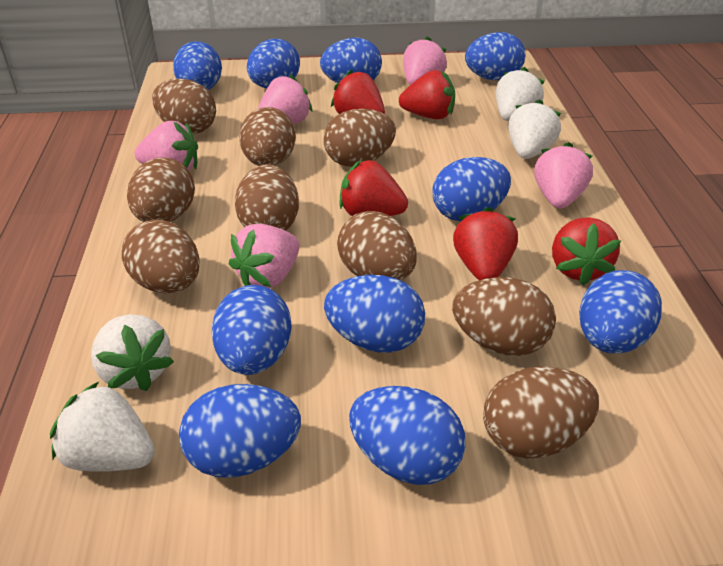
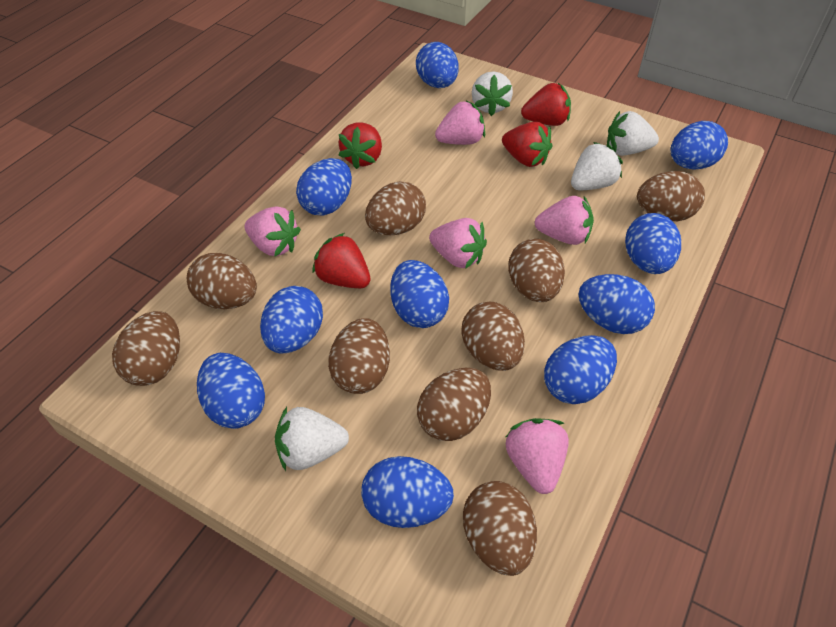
red strawberry: 5 -> 4

